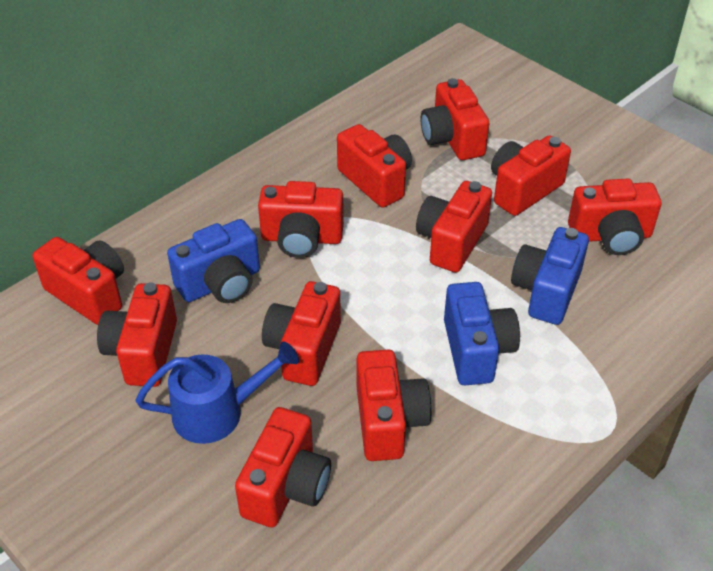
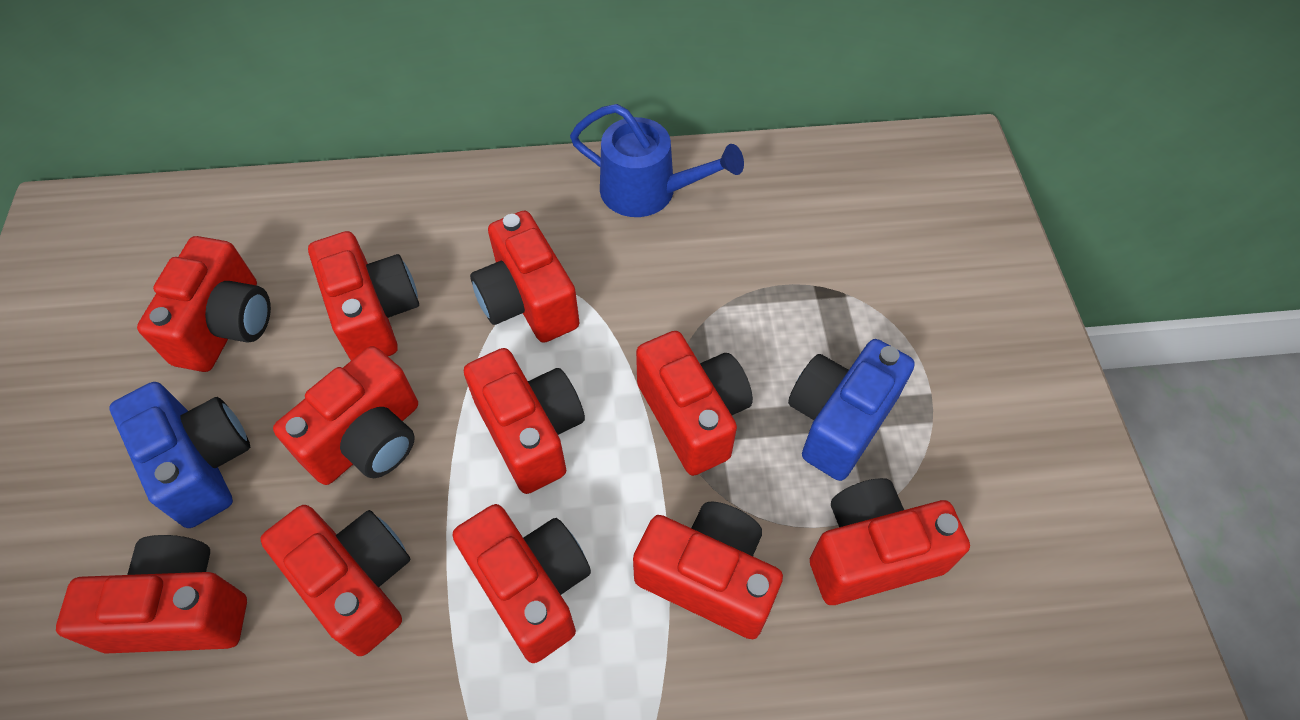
blue camera: 3 -> 2

